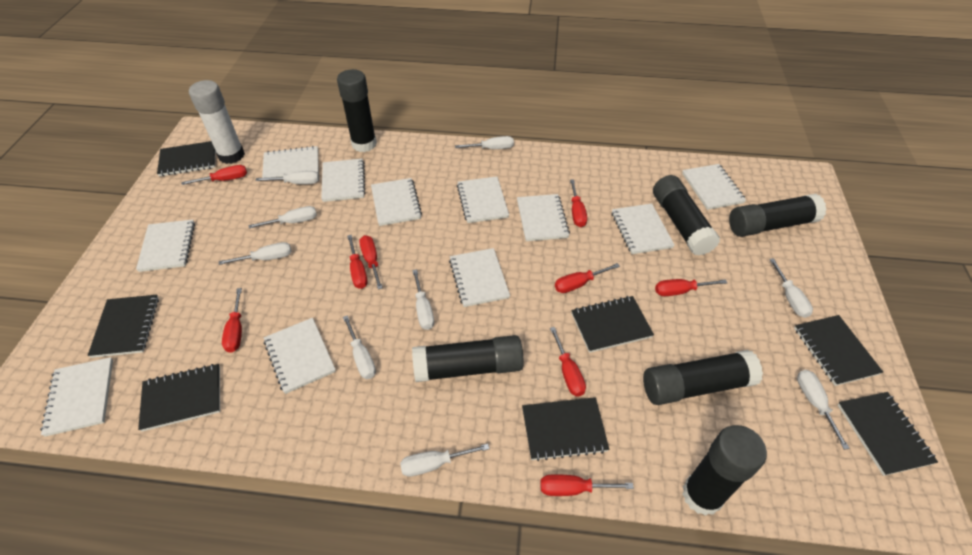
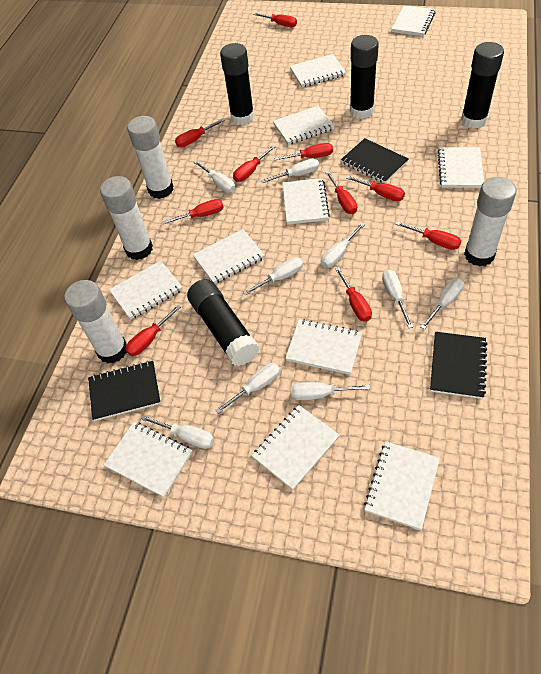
black glue stick: 6 -> 4
black notebook: 7 -> 3
red screwdriver: 9 -> 10
white glue stick: 1 -> 4

